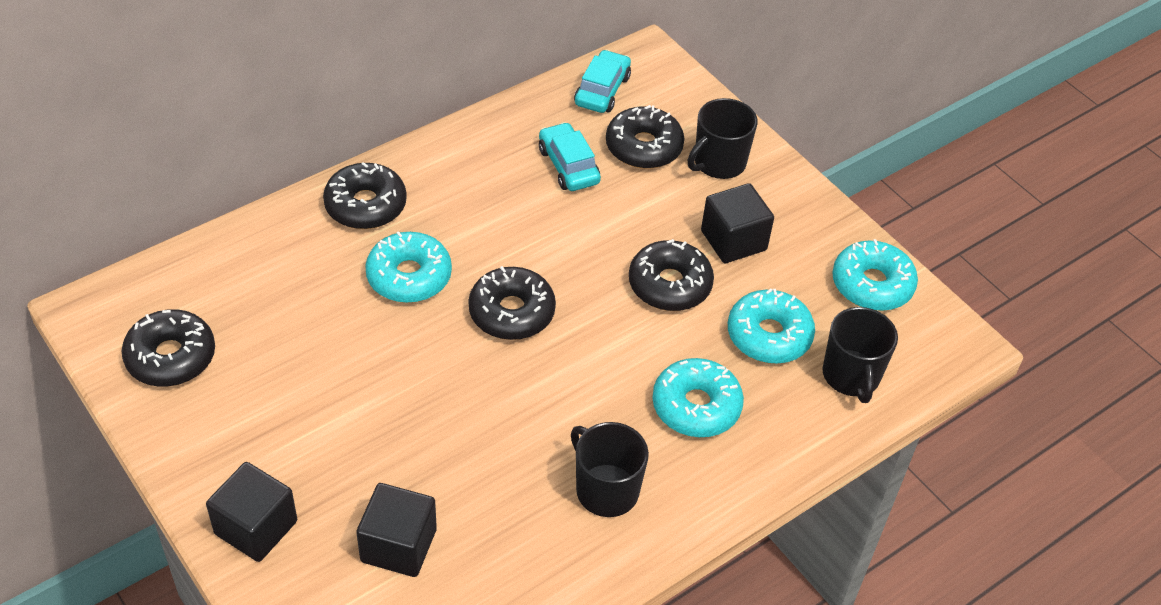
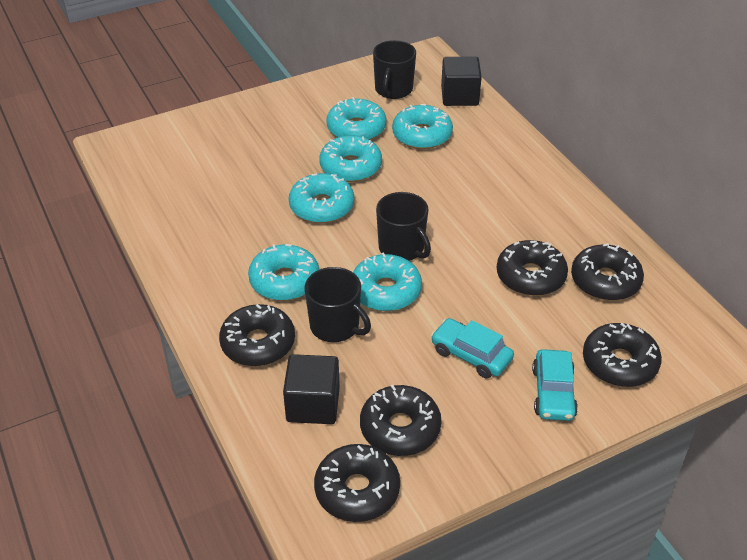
black cube: 3 -> 2
black donut: 5 -> 6
turquoise donut: 4 -> 6

